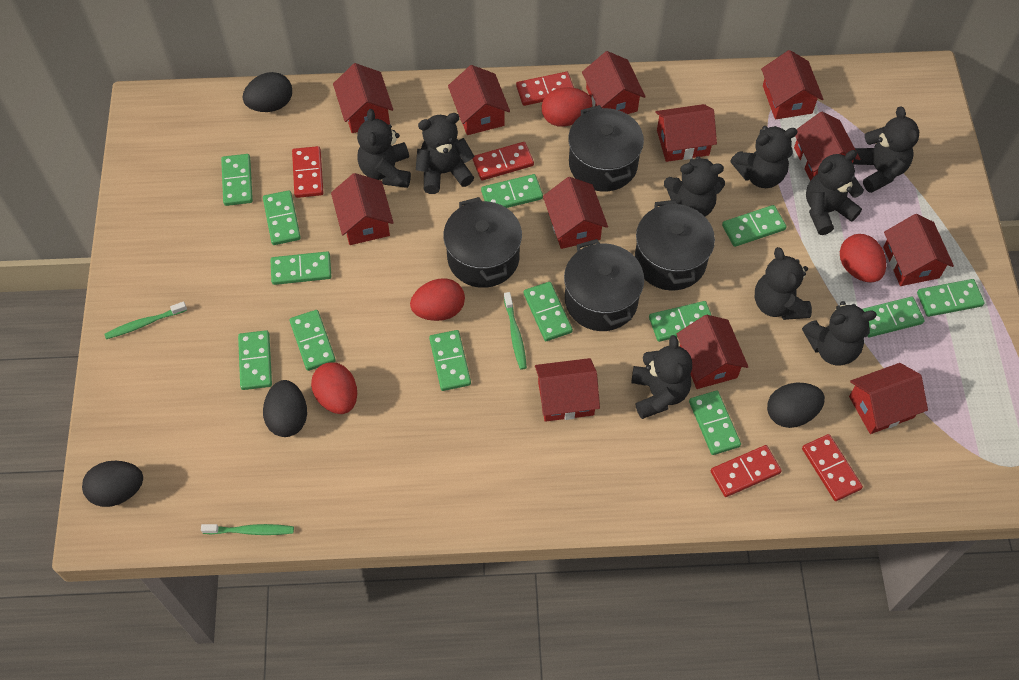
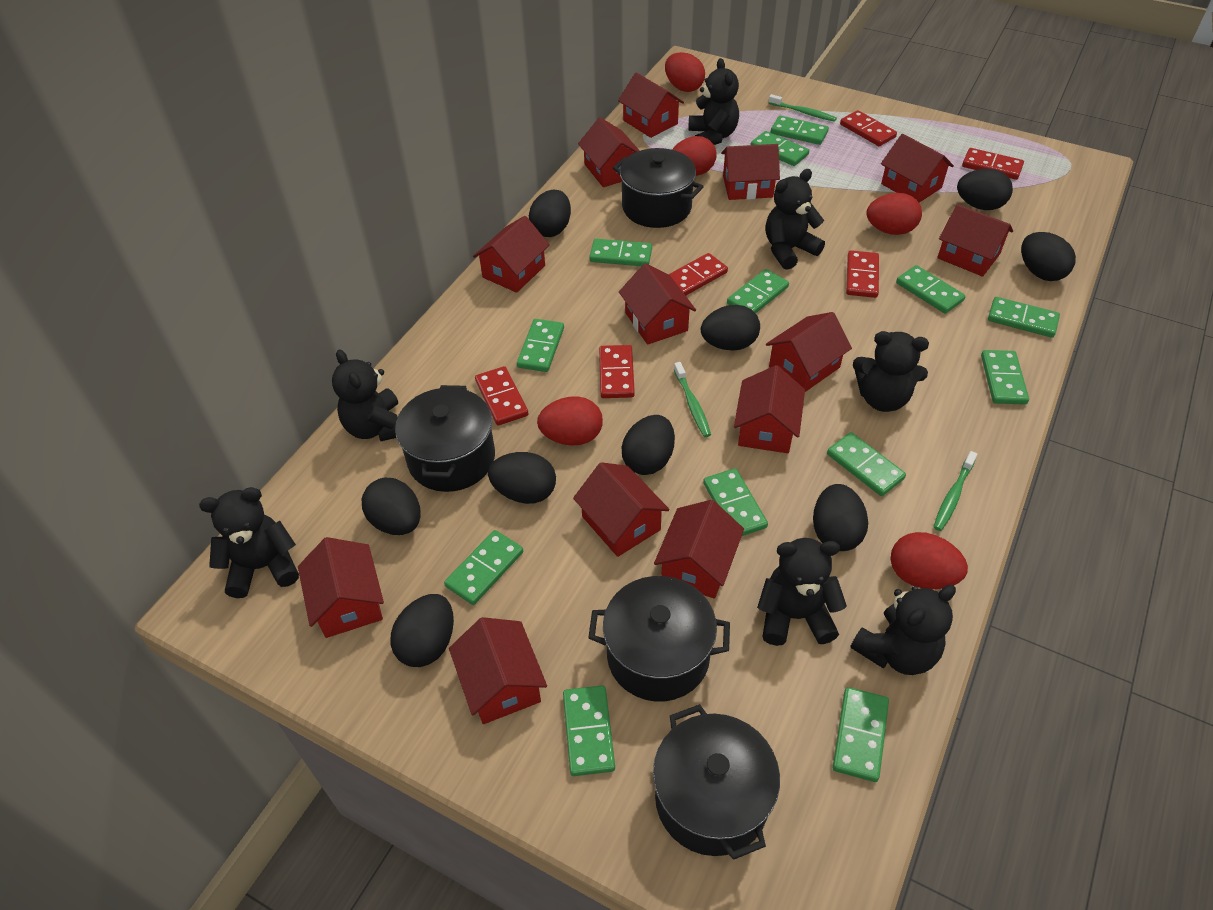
black egg: 4 -> 9
black teddy bear: 9 -> 7
red domino: 5 -> 6
red egg: 4 -> 5
red house: 12 -> 13

